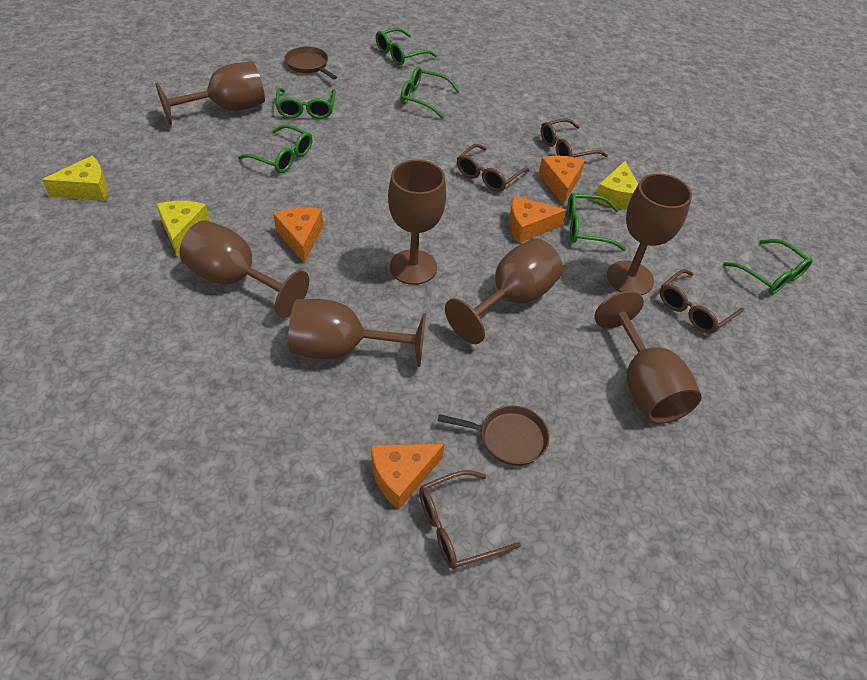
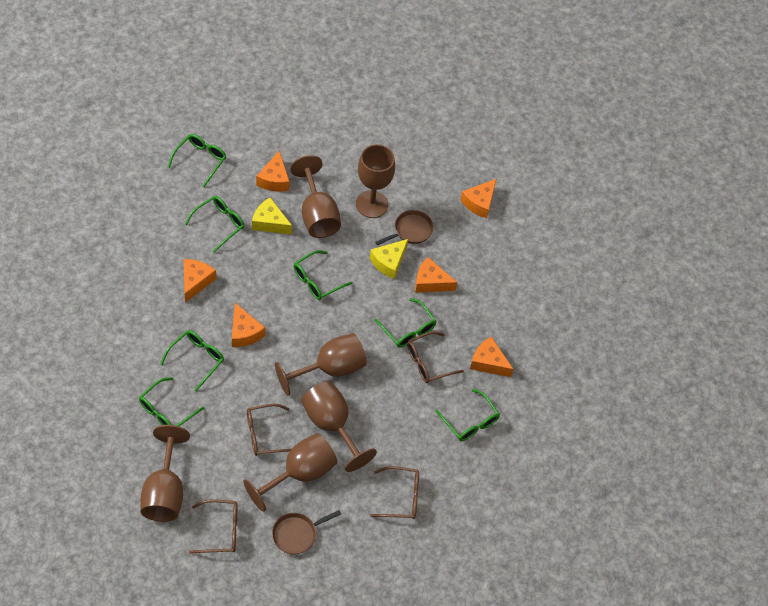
brown goblet: 7 -> 6
green glasses: 6 -> 7
orange cheese: 4 -> 6
yellow cheese: 3 -> 2

